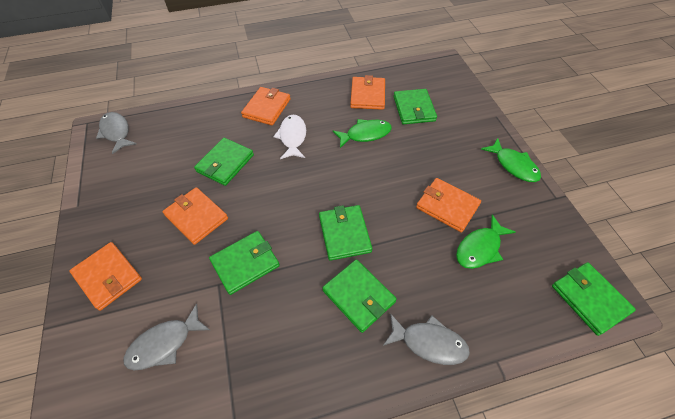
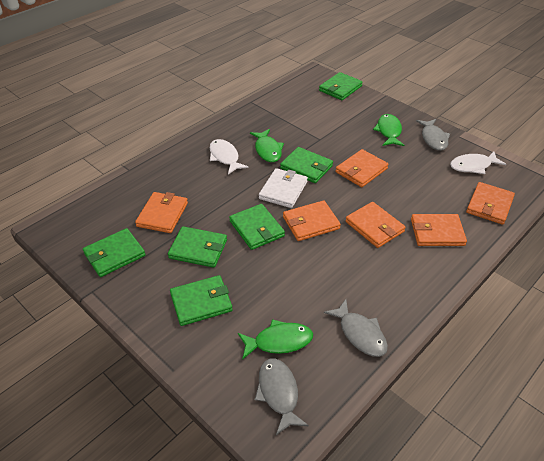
orange wallet: 5 -> 6
white fish: 1 -> 2
white wallet: 0 -> 1

